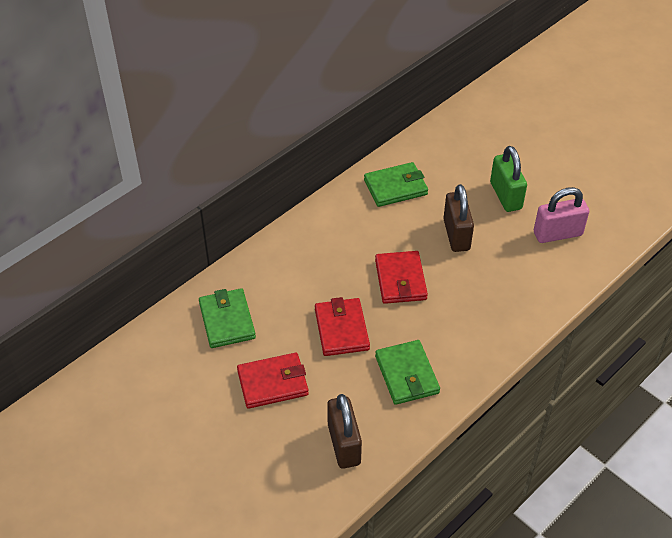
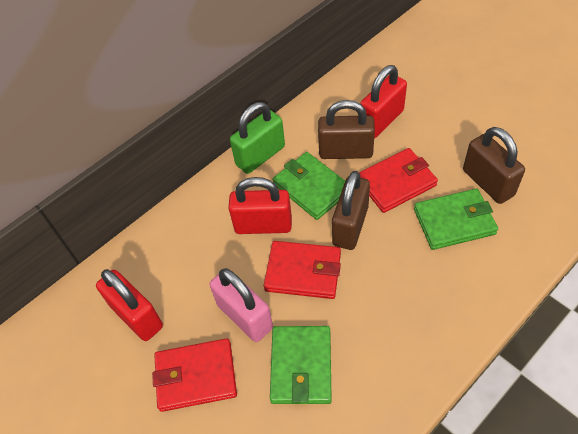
brown padlock: 2 -> 3
red padlock: 0 -> 3

